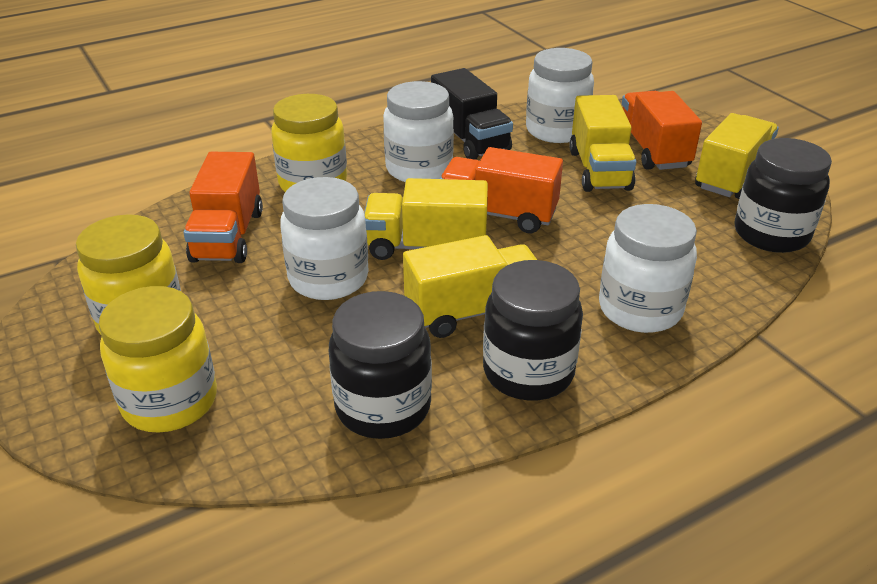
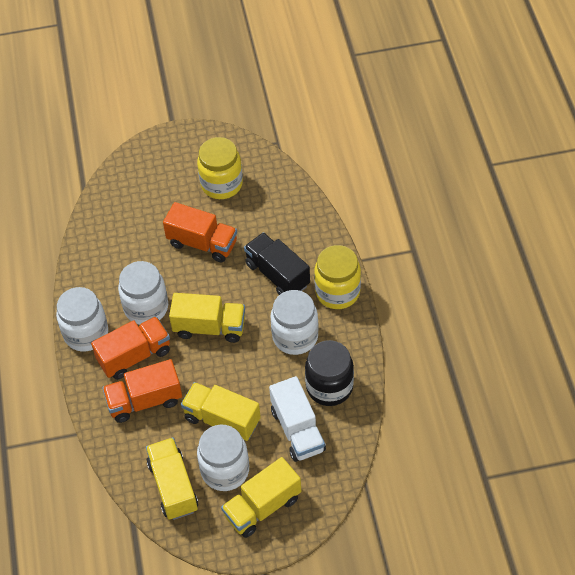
black jar: 3 -> 1
white truck: 0 -> 1
yellow jar: 3 -> 2

